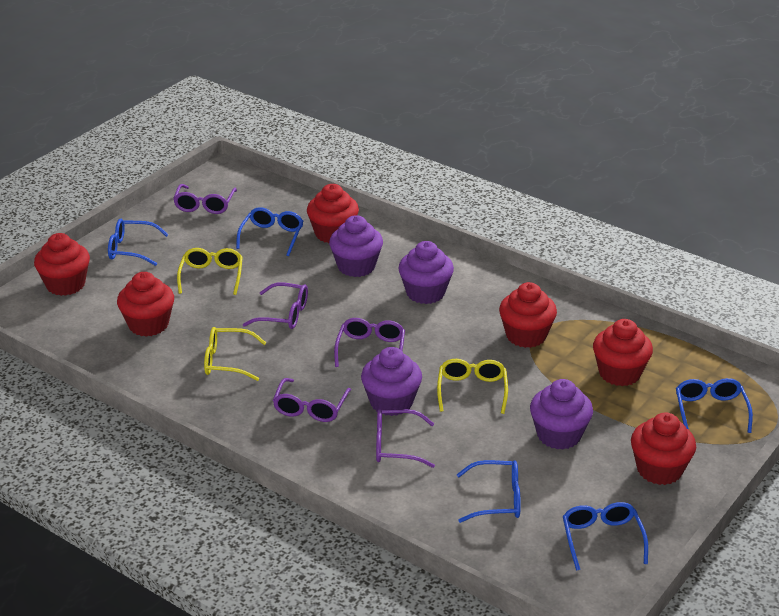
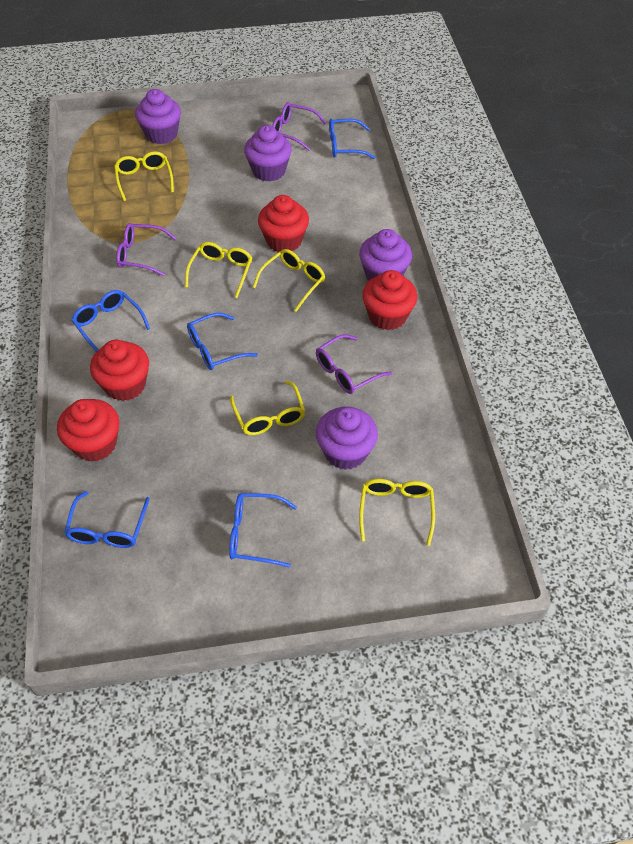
purple glasses: 5 -> 3
red cupcake: 6 -> 4
yellow glasses: 3 -> 5

